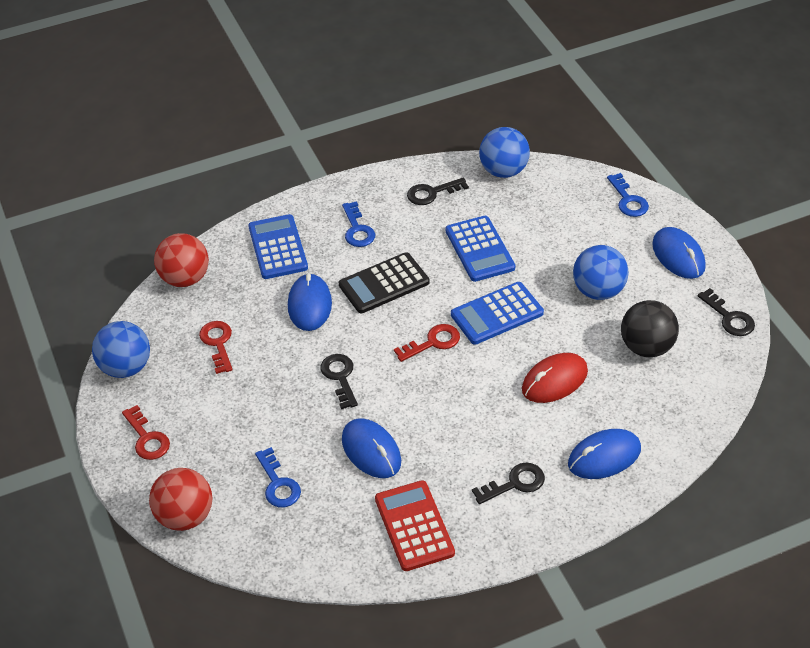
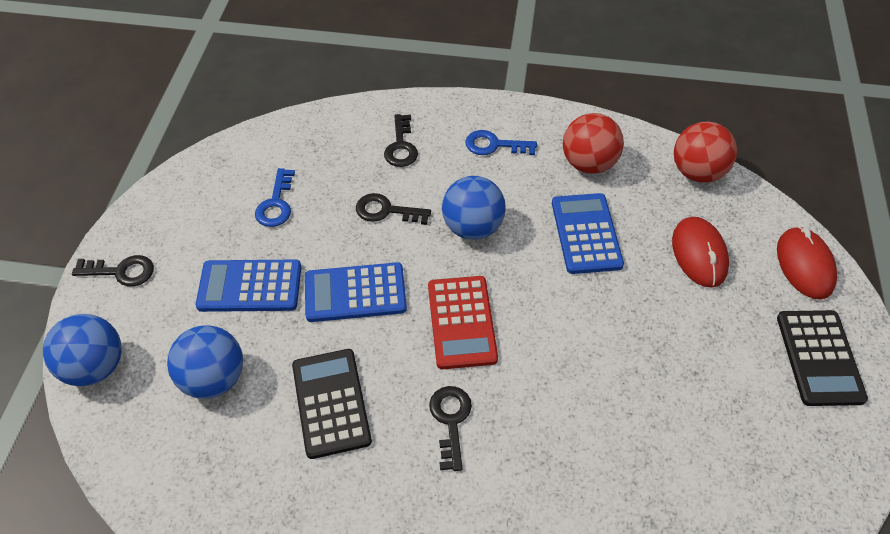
black ball: 1 -> 0
black calculator: 1 -> 2
blue key: 3 -> 2
blue mouse: 4 -> 0
red key: 3 -> 0
red mouse: 1 -> 2

